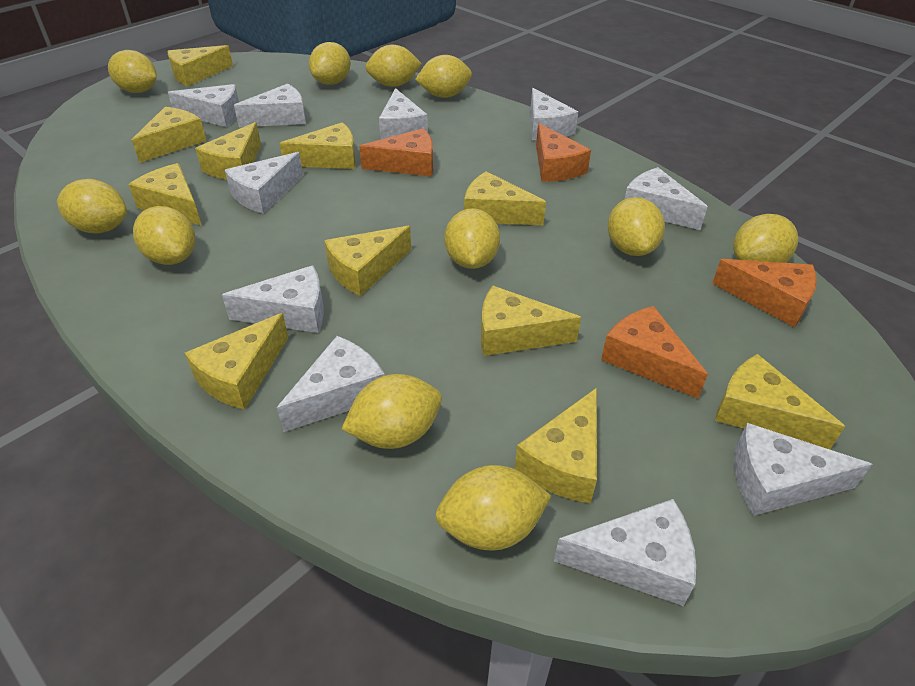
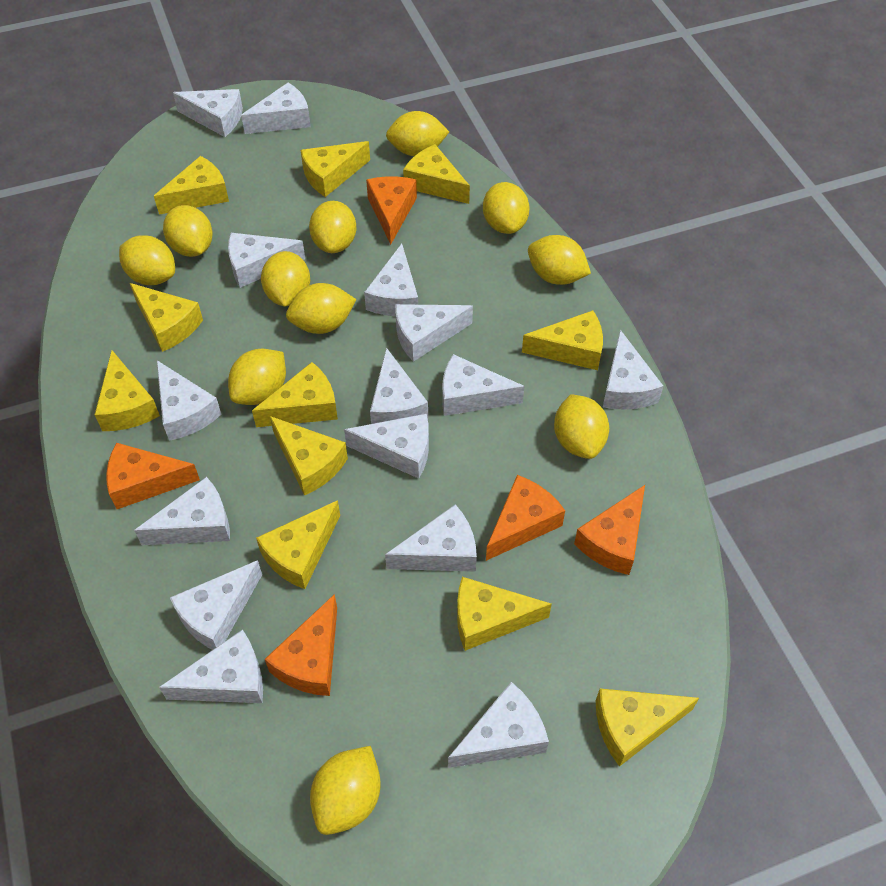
orange cheese: 4 -> 5
white cheese: 10 -> 15

